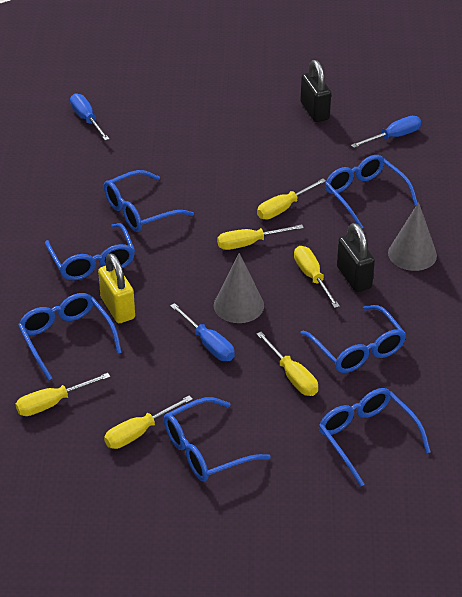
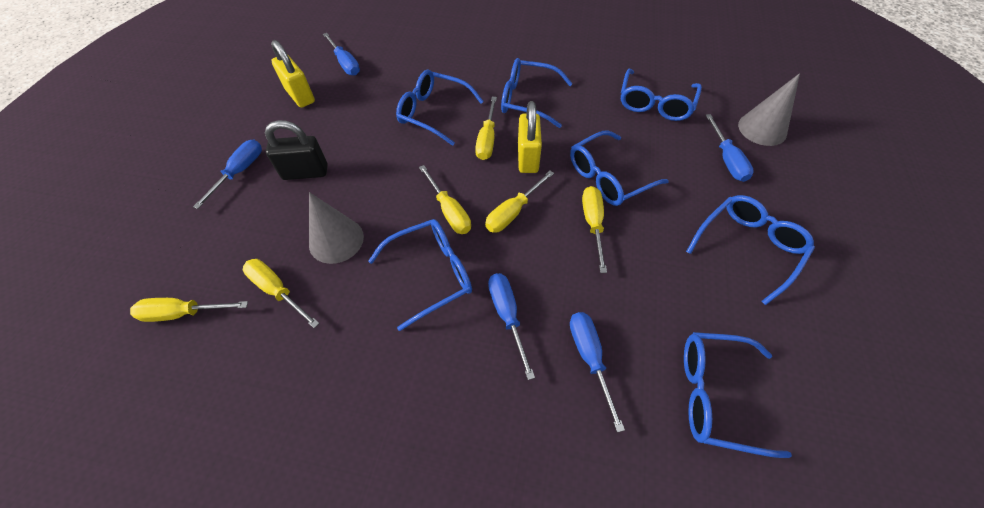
black padlock: 2 -> 1
blue screwdriver: 3 -> 5
yellow padlock: 1 -> 2

